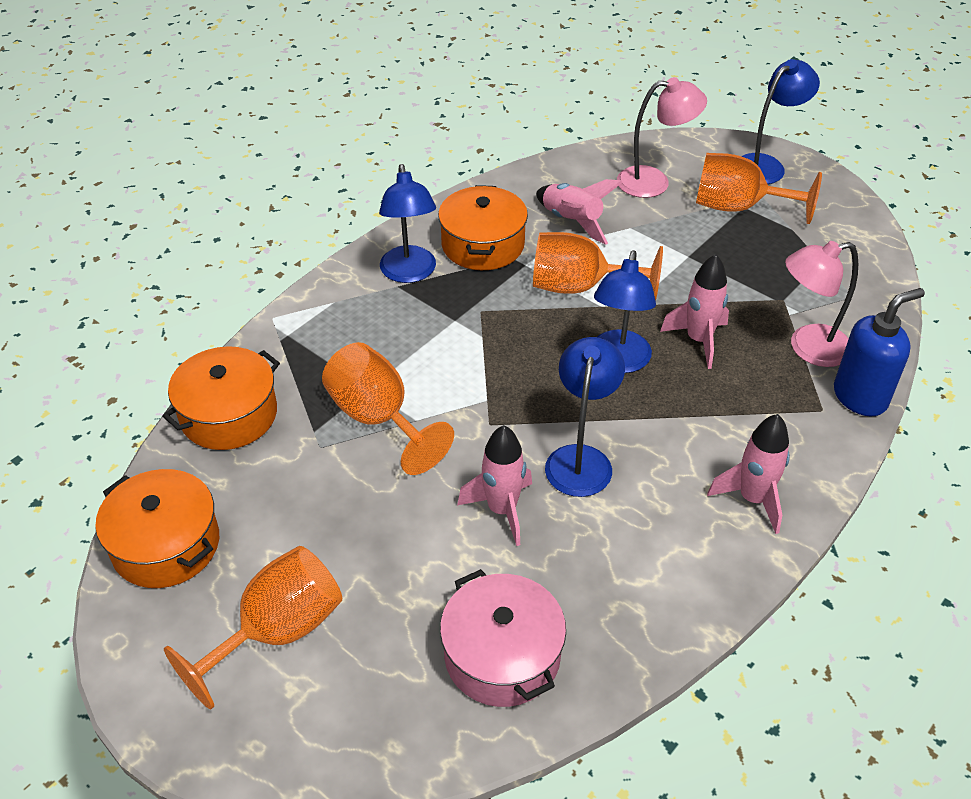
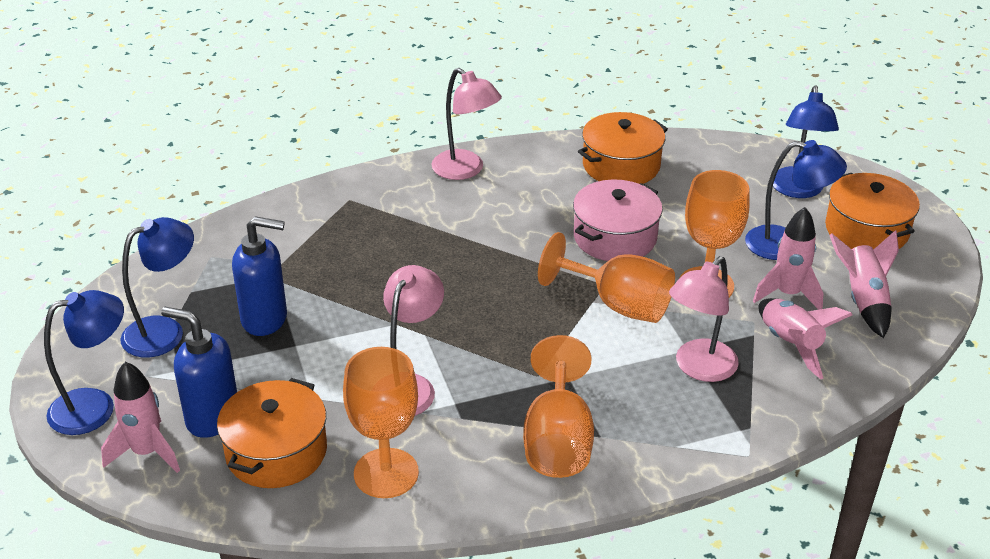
blue soap dispenser: 1 -> 2
pink lamp: 2 -> 3

